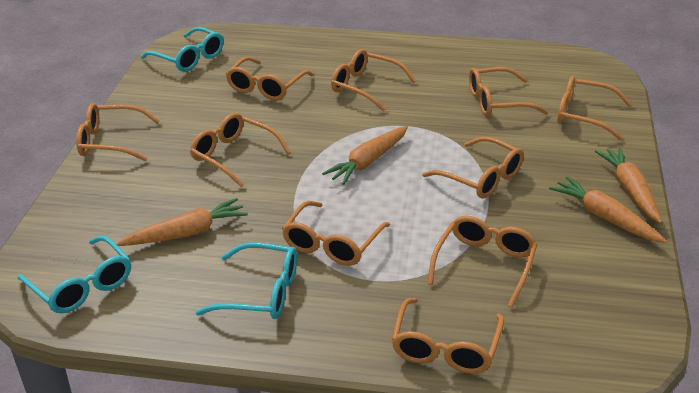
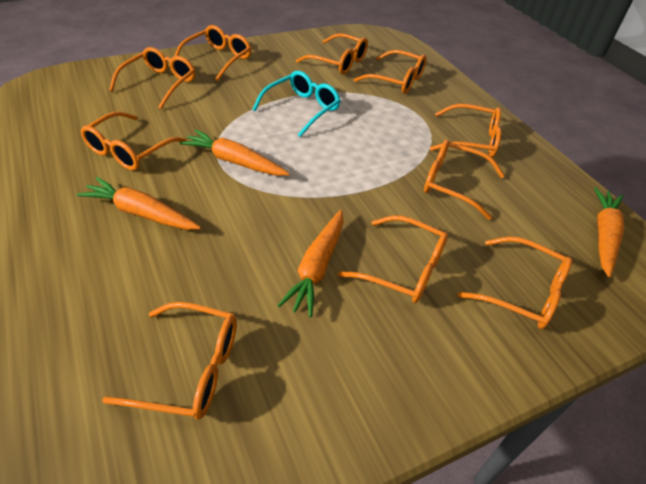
turquoise glasses: 3 -> 1

